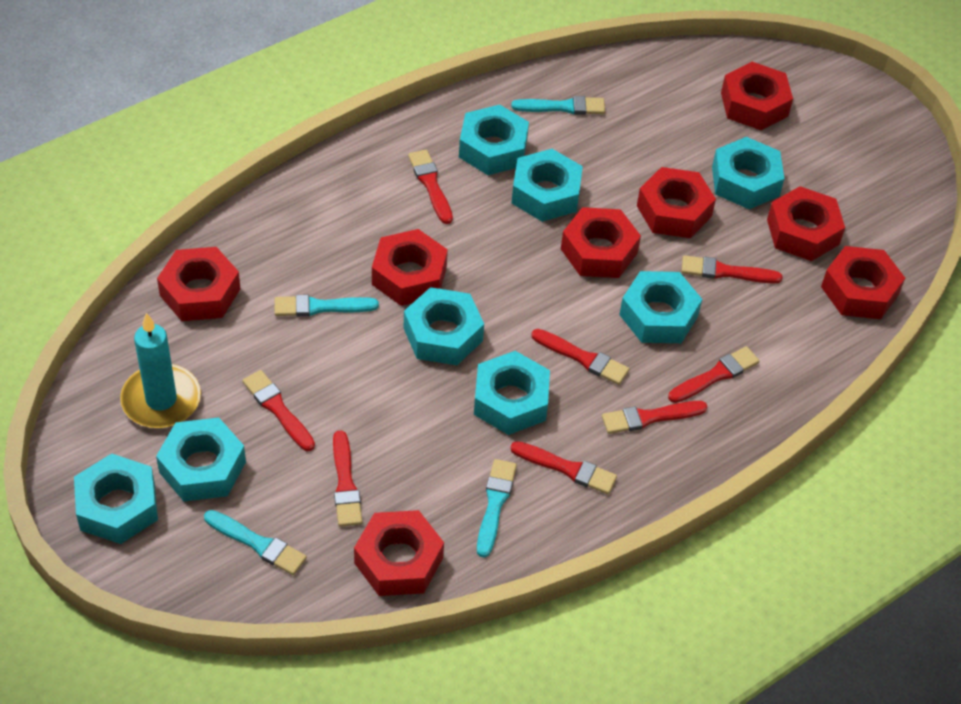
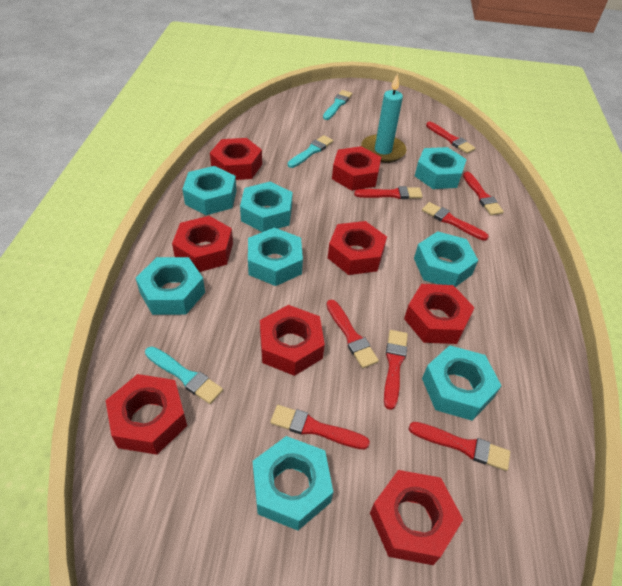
turquoise brush: 4 -> 3

